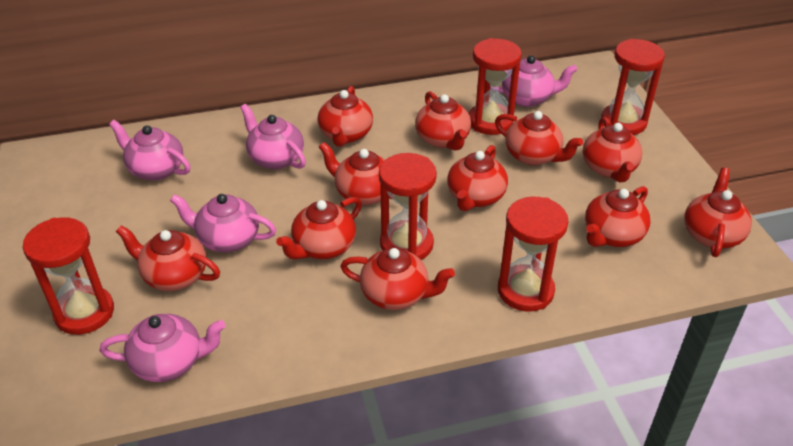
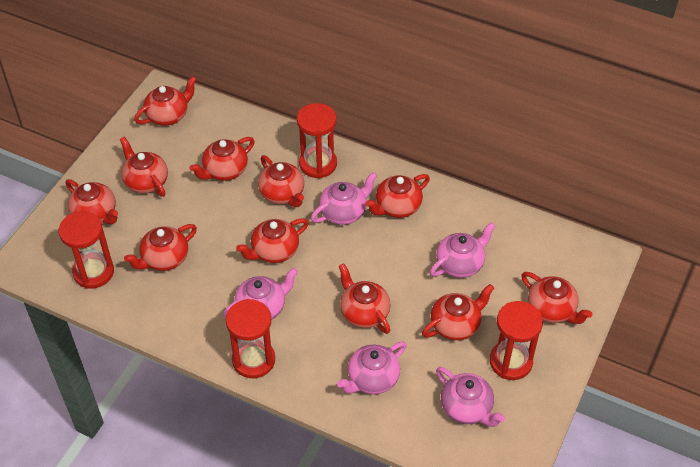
red hourglass: 5 -> 4

